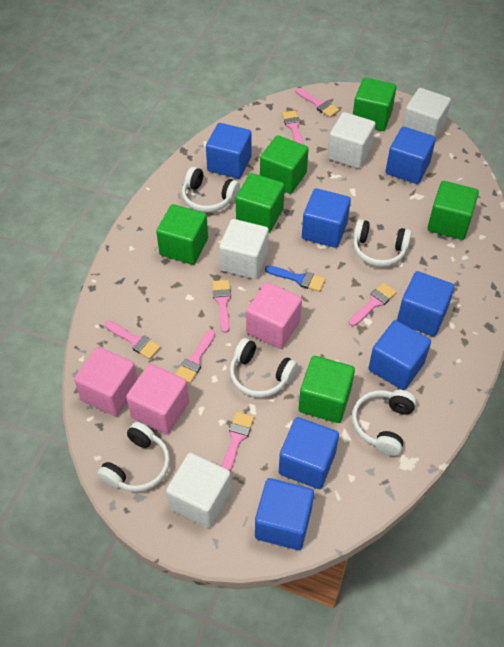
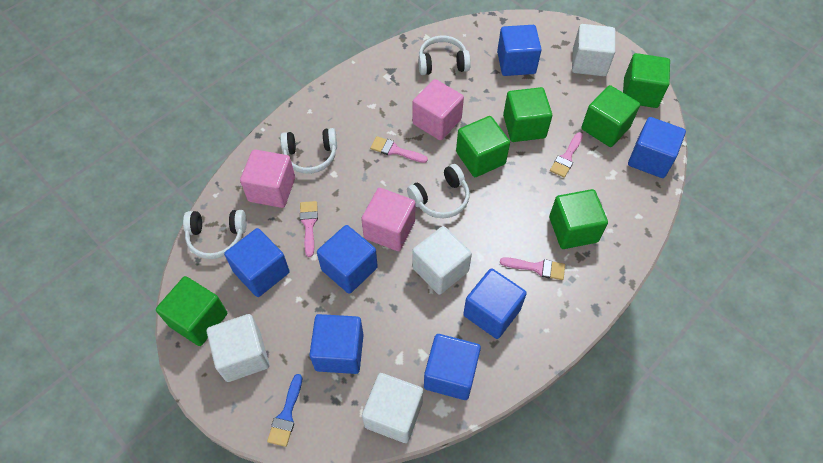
pink brush: 7 -> 4
white headphones: 5 -> 4

